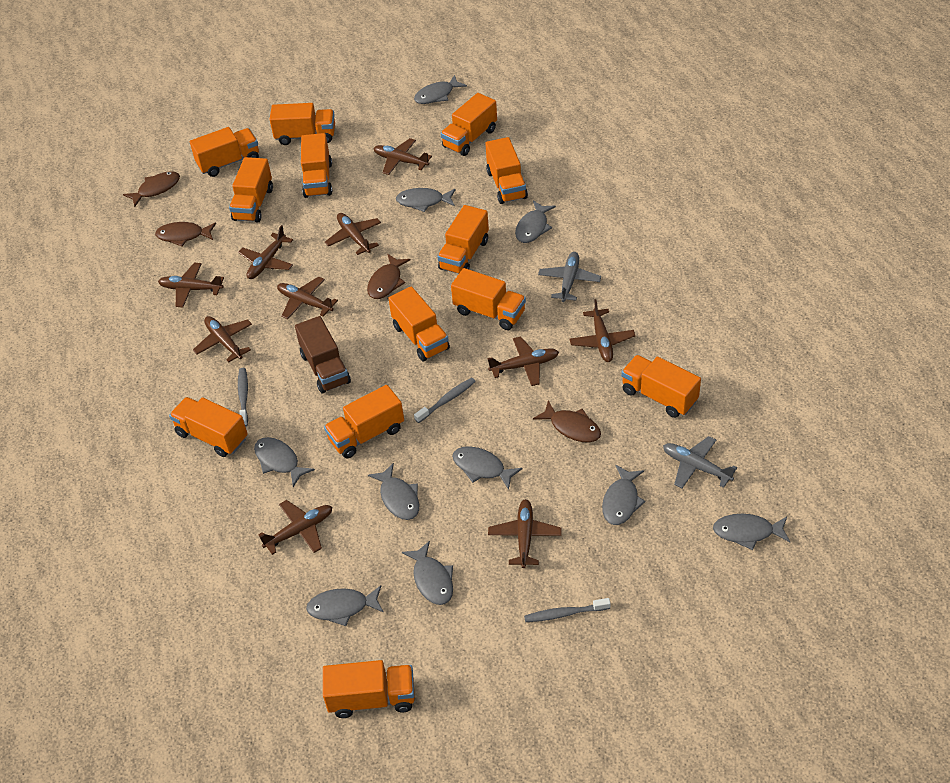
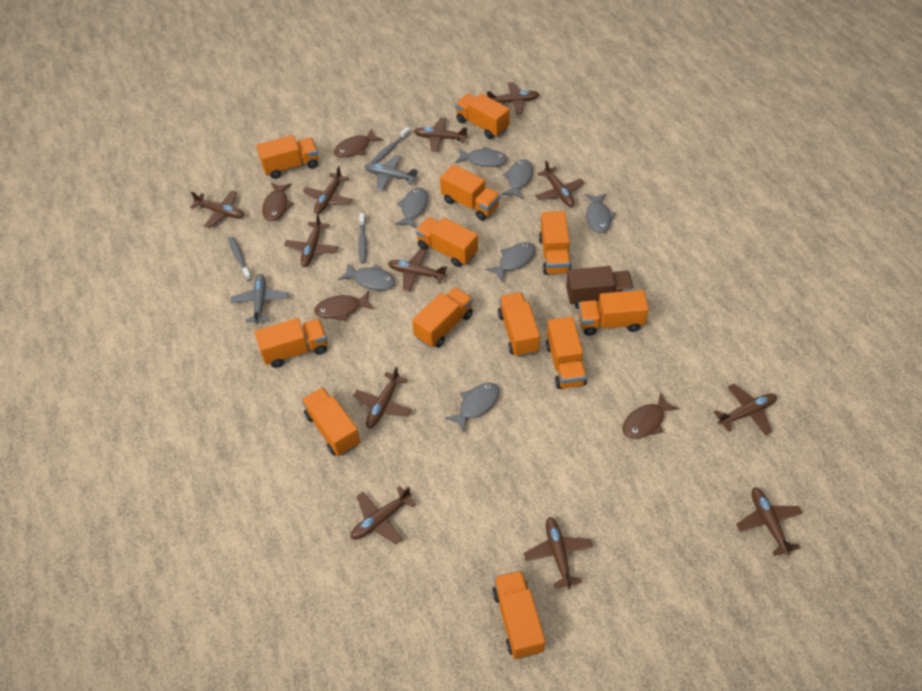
brown plane: 10 -> 12
grey fish: 10 -> 7
orange truck: 13 -> 12

